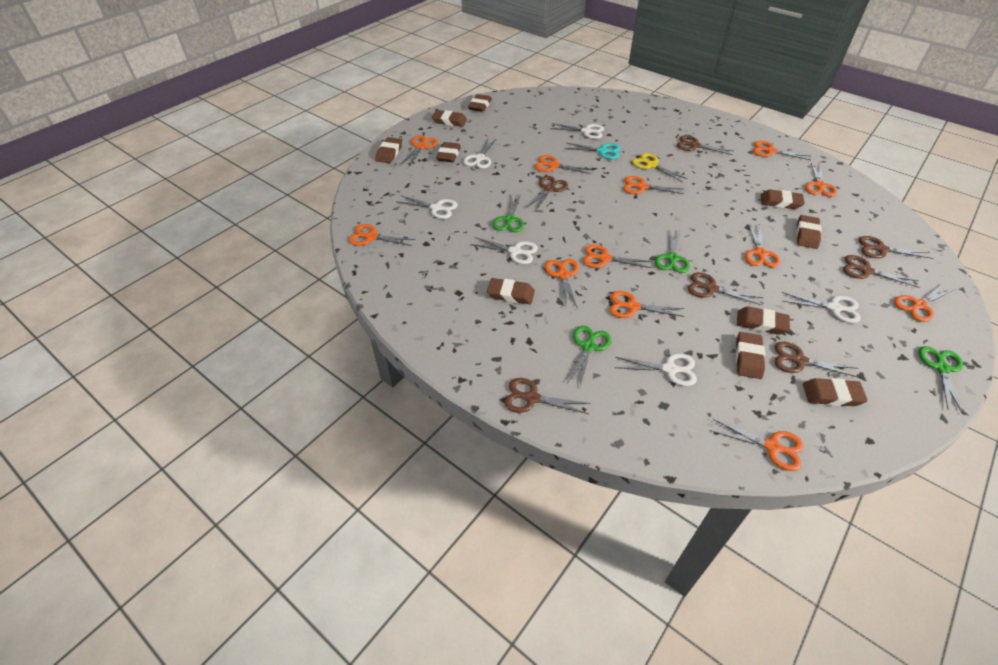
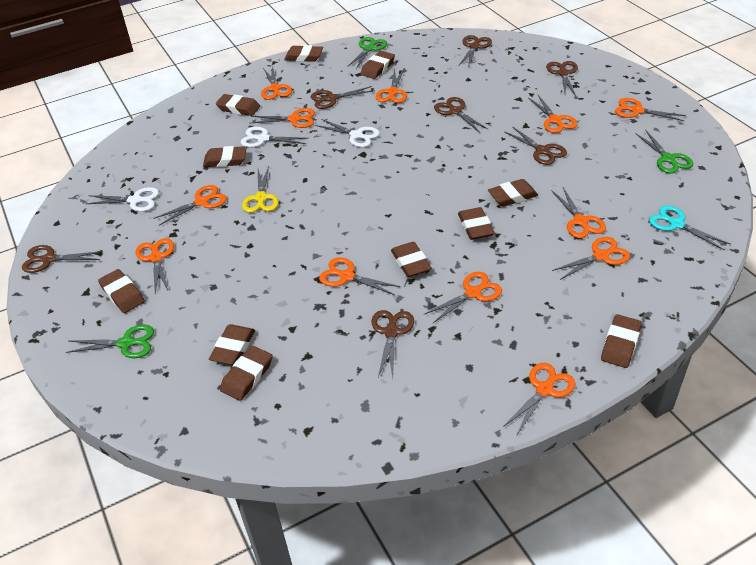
brown eraser: 10 -> 11
green scissors: 4 -> 3
white scissors: 6 -> 3

